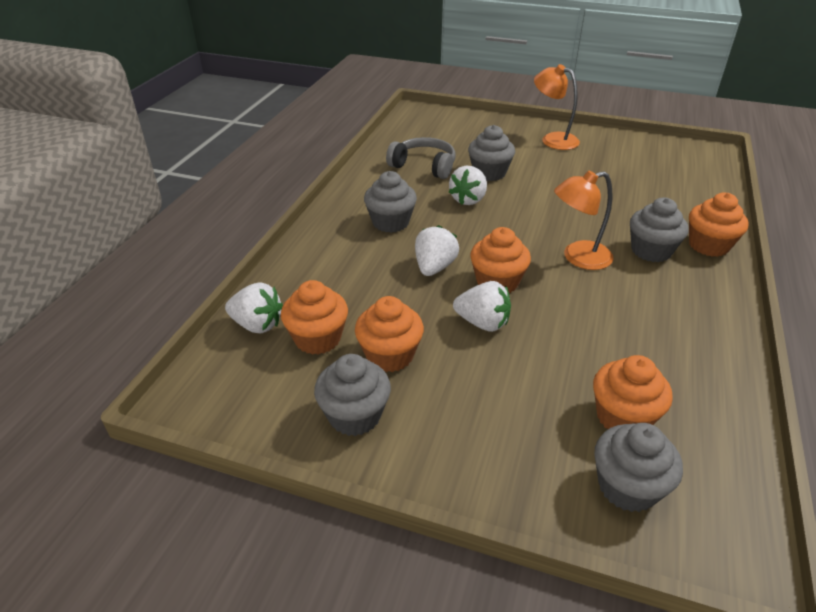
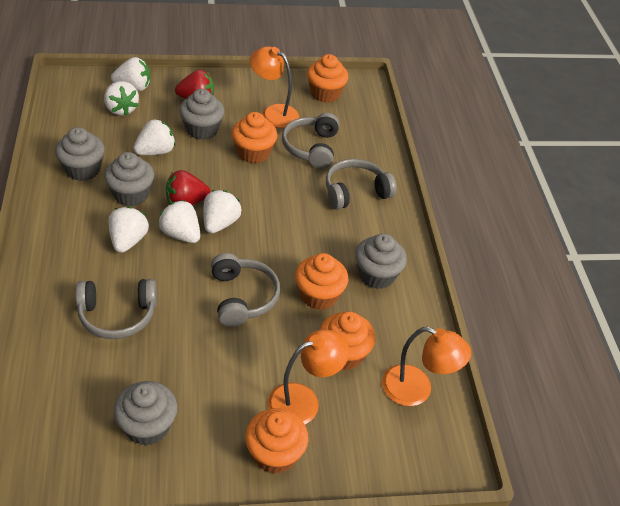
grey headphones: 1 -> 4
orange lamp: 2 -> 3
red strawberry: 0 -> 2
white strawberry: 4 -> 6

